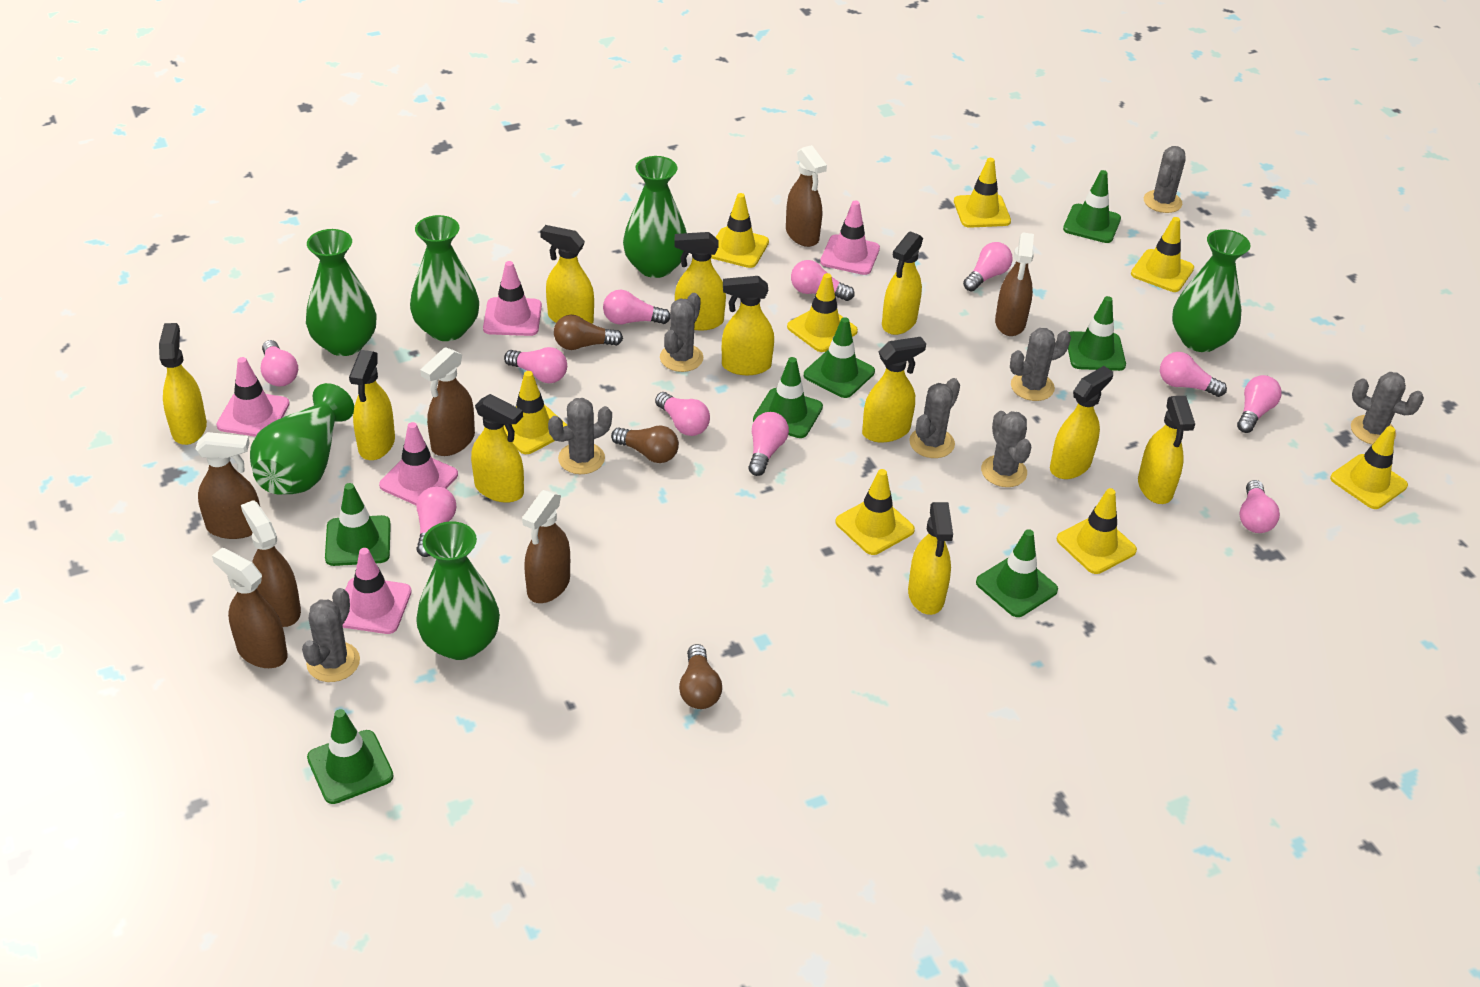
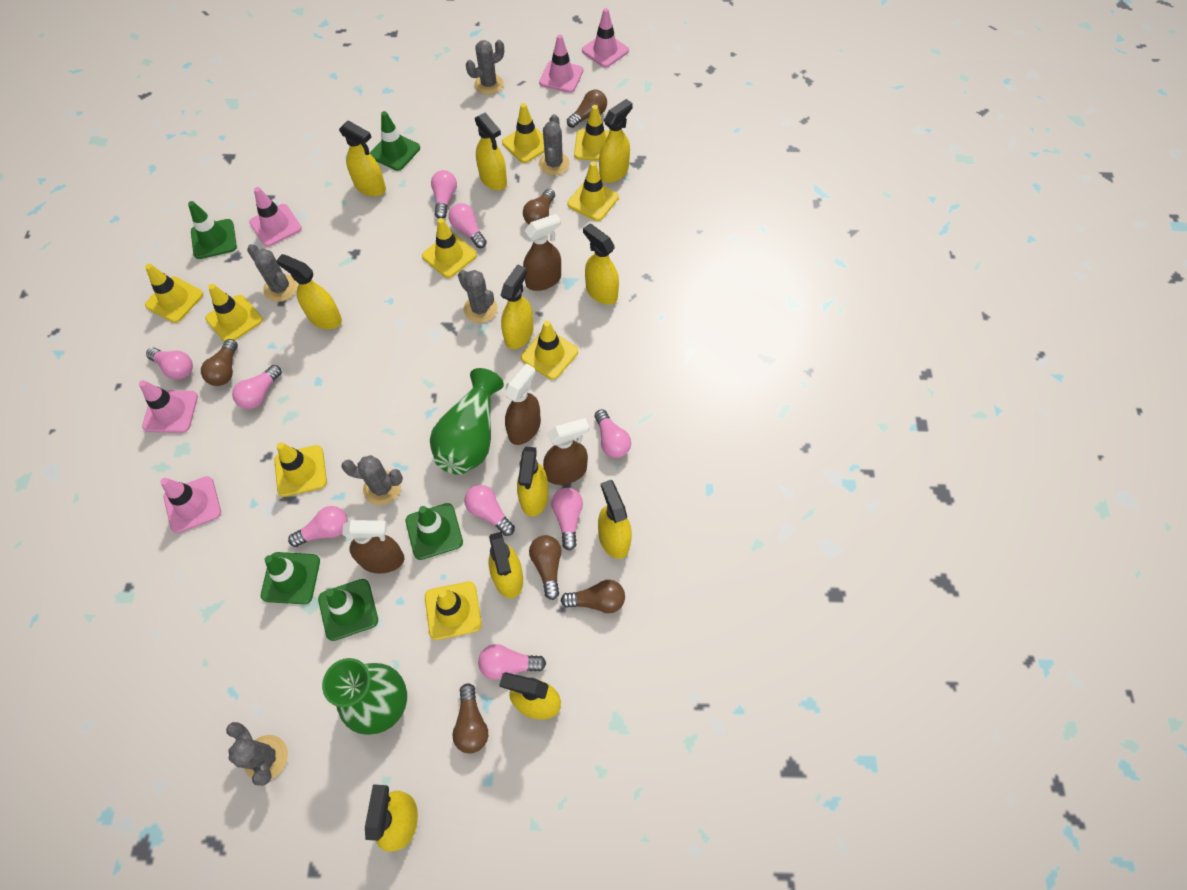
brown light bulb: 3 -> 6
brown spray bottle: 7 -> 4
green traffic cone: 7 -> 5
green vase: 6 -> 2
grey cactus: 8 -> 6
pink light bulb: 11 -> 9
yellow traffic cone: 8 -> 9

